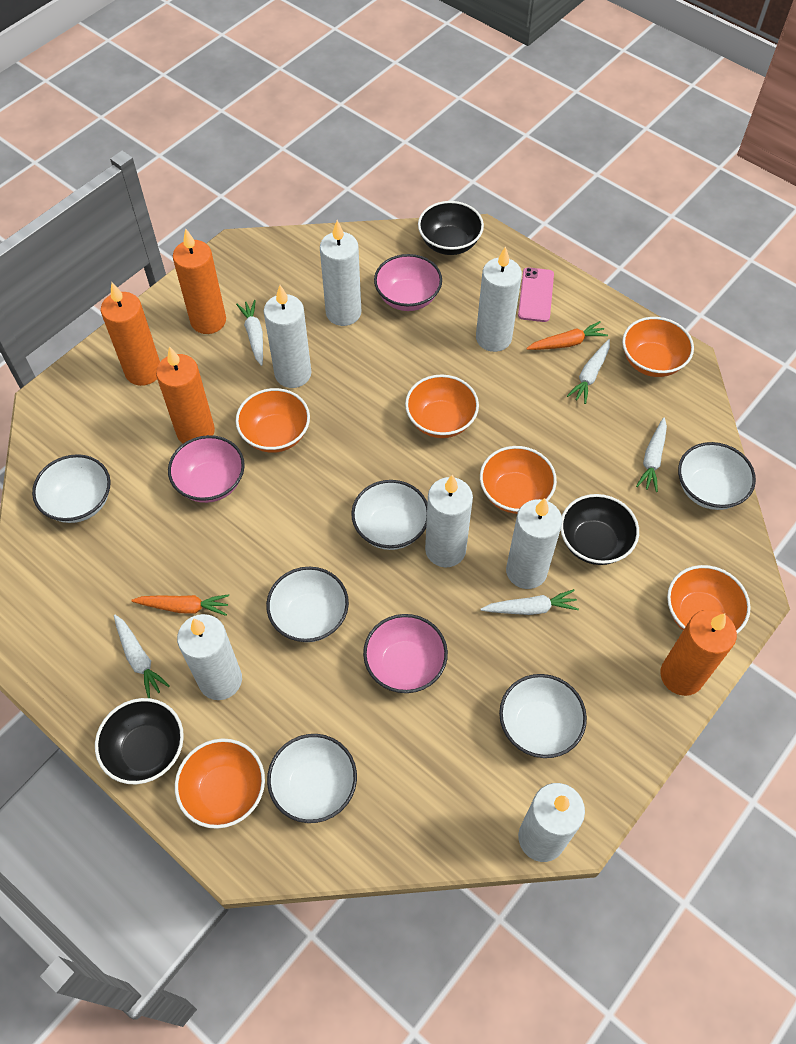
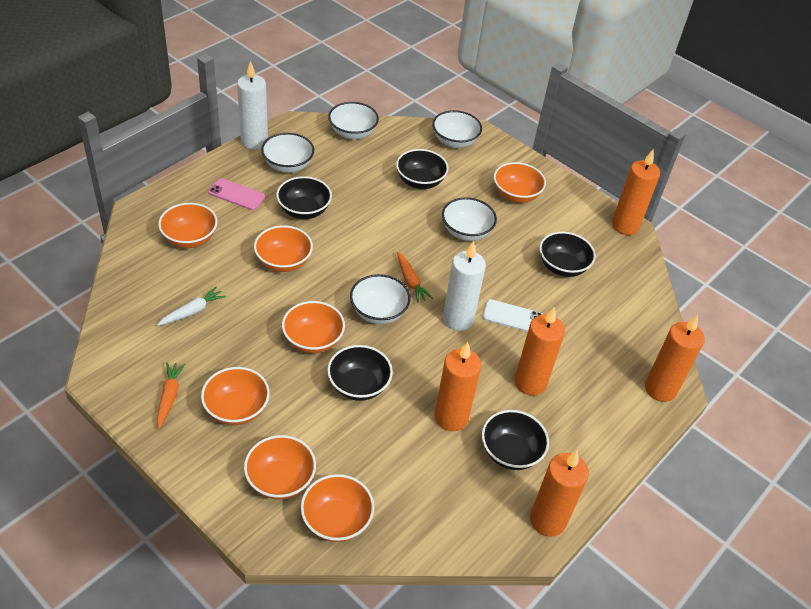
black bowl: 3 -> 5
orange bowl: 6 -> 7
orange candle: 4 -> 5
pink bowl: 3 -> 0
white bowl: 6 -> 5
white candle: 7 -> 2
white carrot: 5 -> 1
white phone: 0 -> 1

